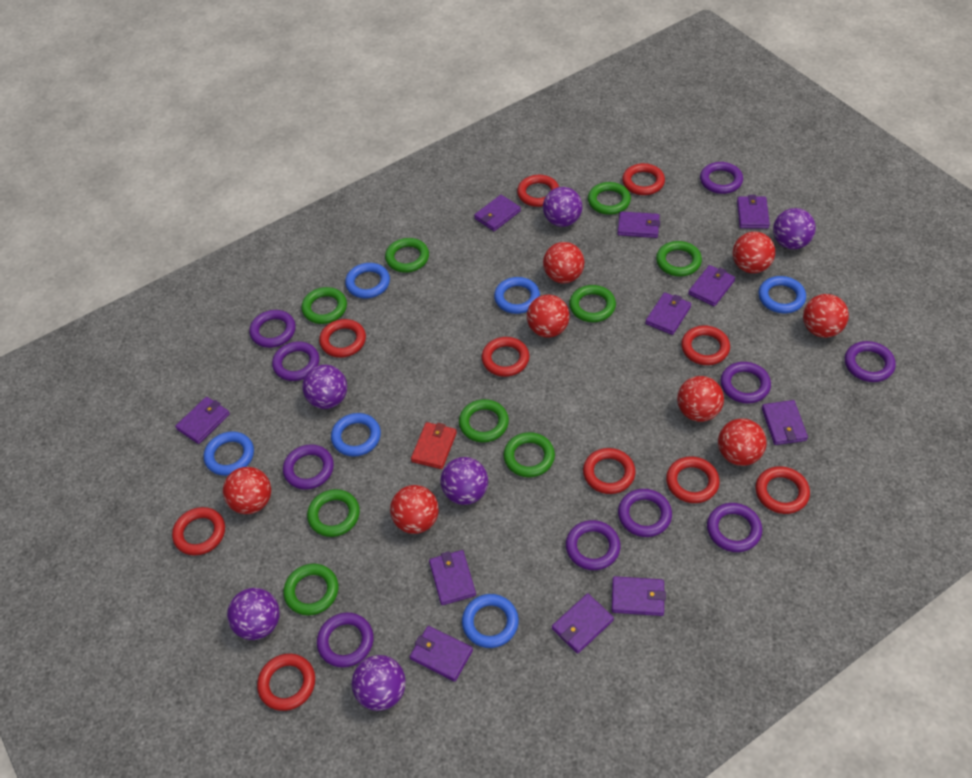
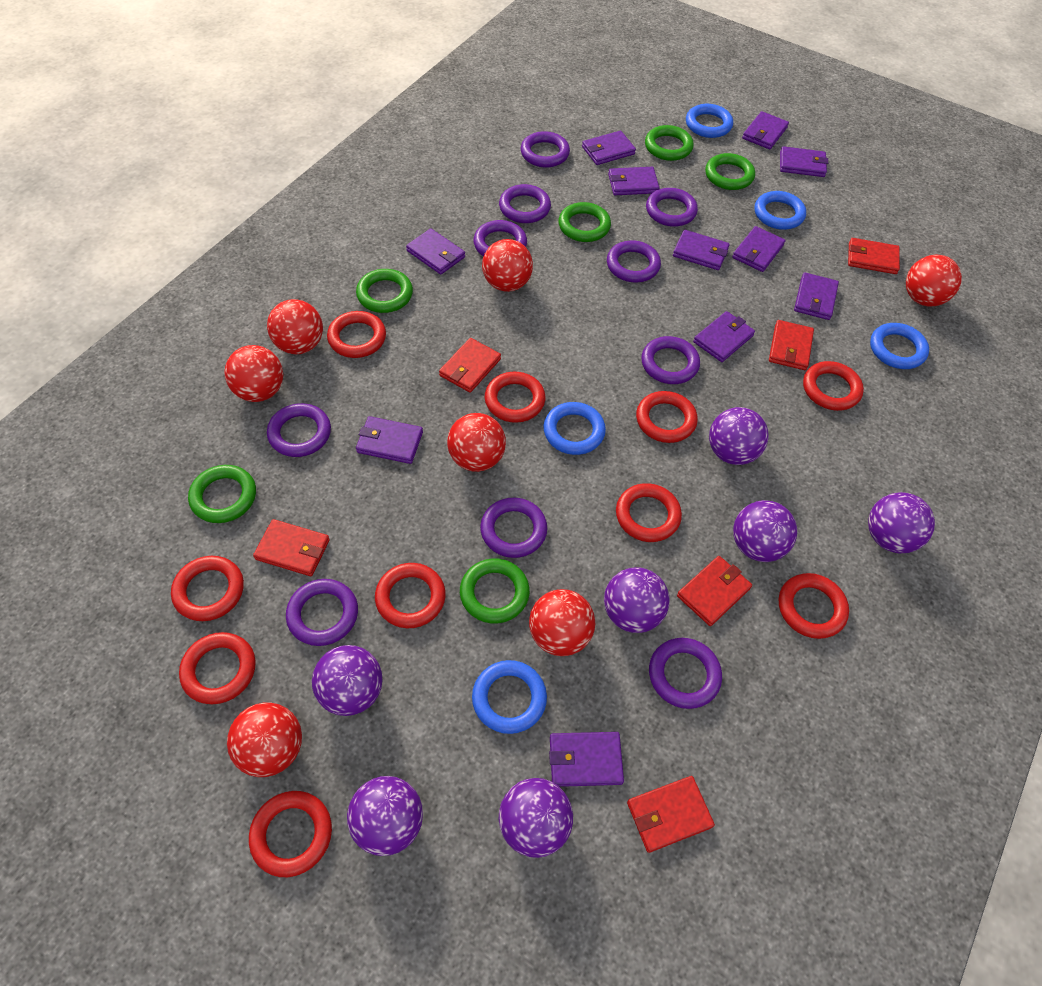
blue ring: 6 -> 5
green ring: 9 -> 6
purple ball: 6 -> 7
red ball: 8 -> 7
red wallet: 1 -> 6

